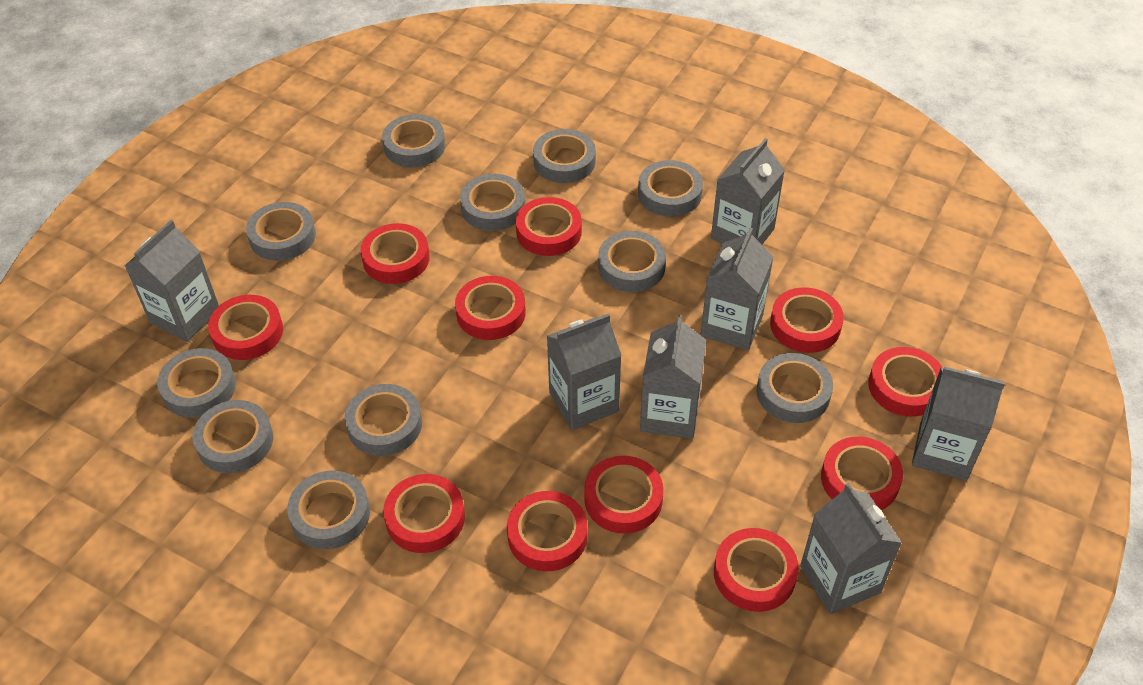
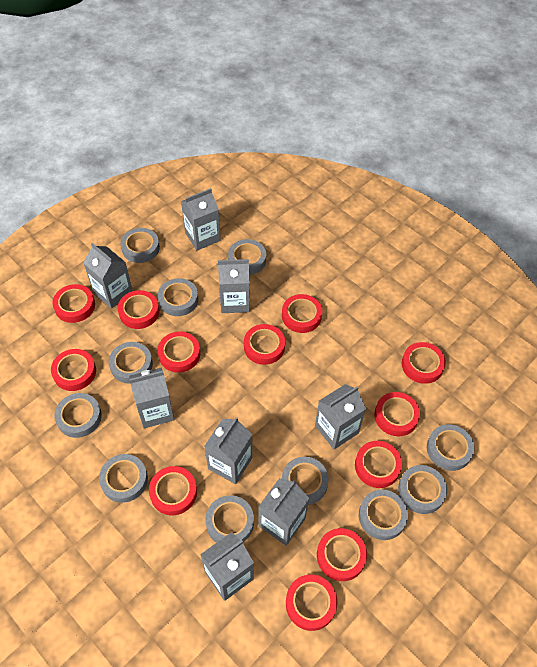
grey carton: 7 -> 8
red tape: 11 -> 12

